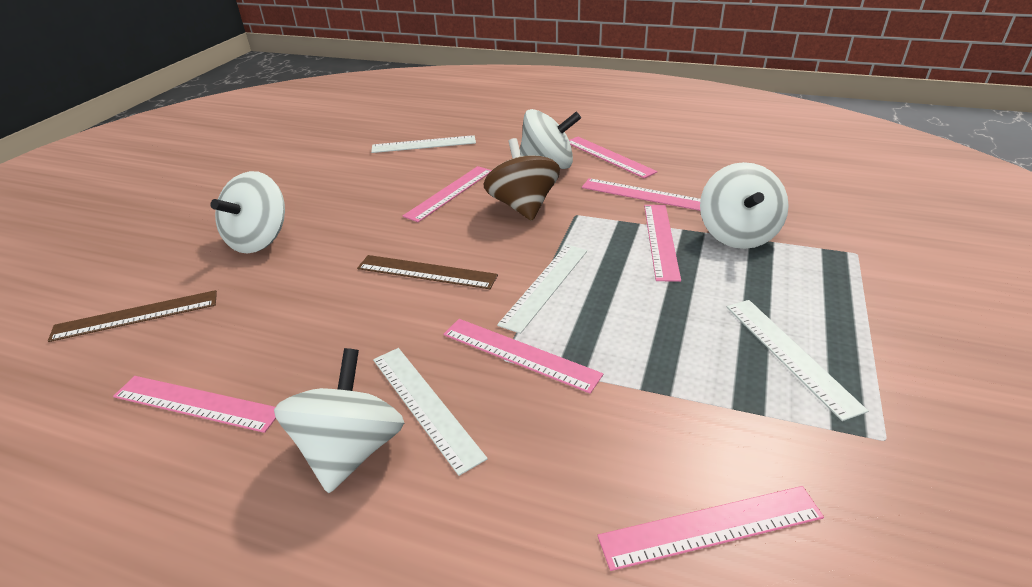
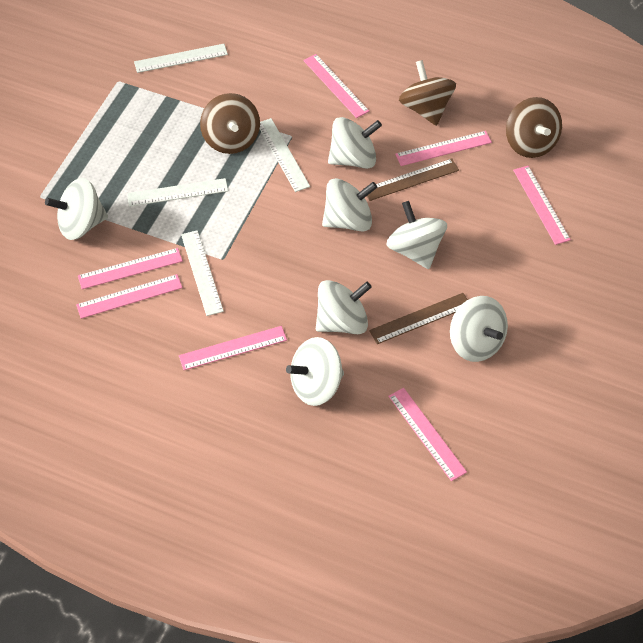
brown spinning top: 1 -> 3
white spinning top: 4 -> 7

